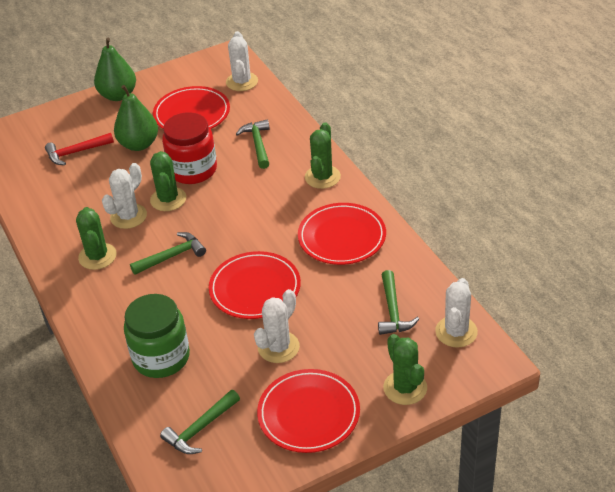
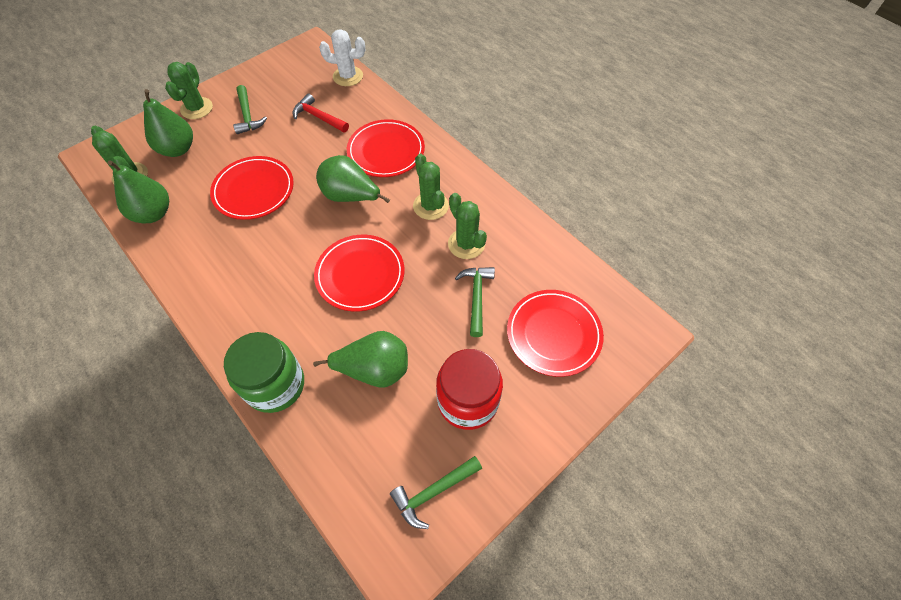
green hammer: 4 -> 3
green pear: 2 -> 4
white cactus: 4 -> 1

